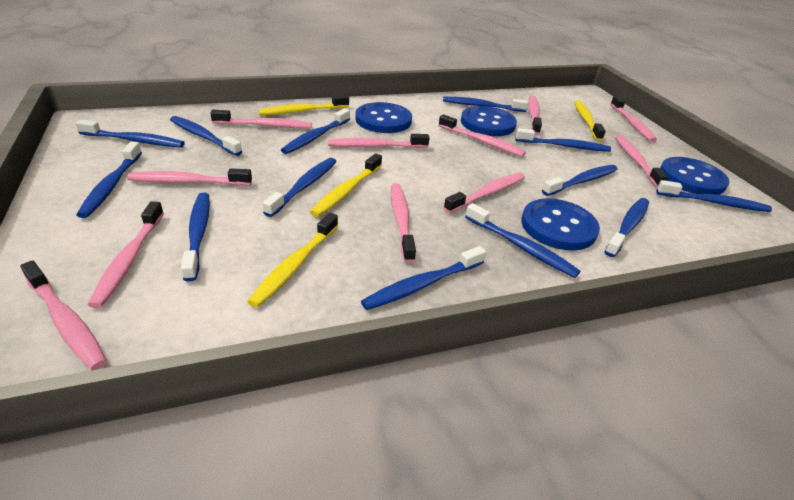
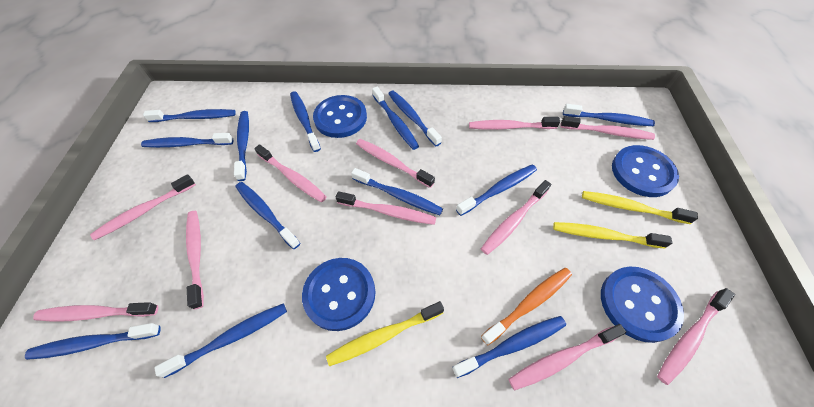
orange toothbrush: 0 -> 1
yellow toothbrush: 4 -> 3

